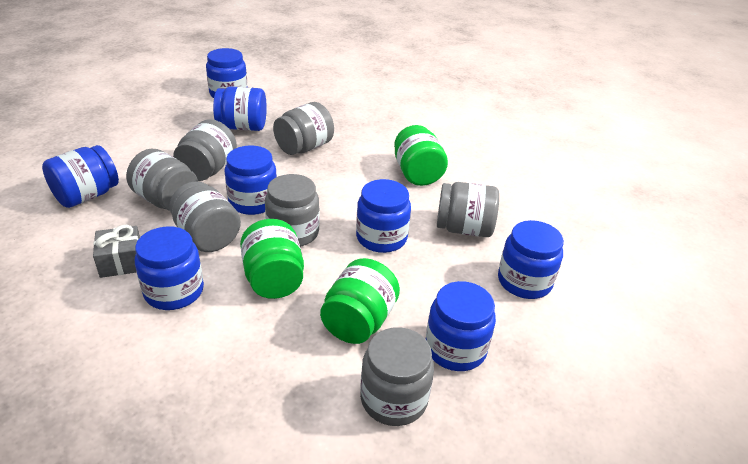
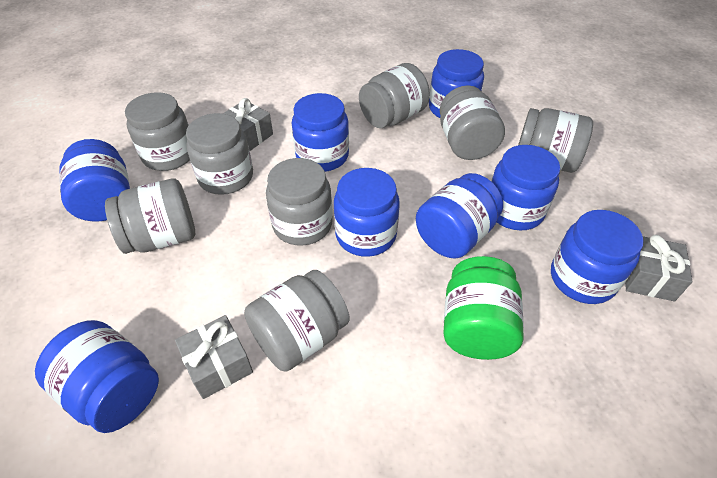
green jar: 3 -> 1
grey gift: 1 -> 3
grey jar: 7 -> 8

